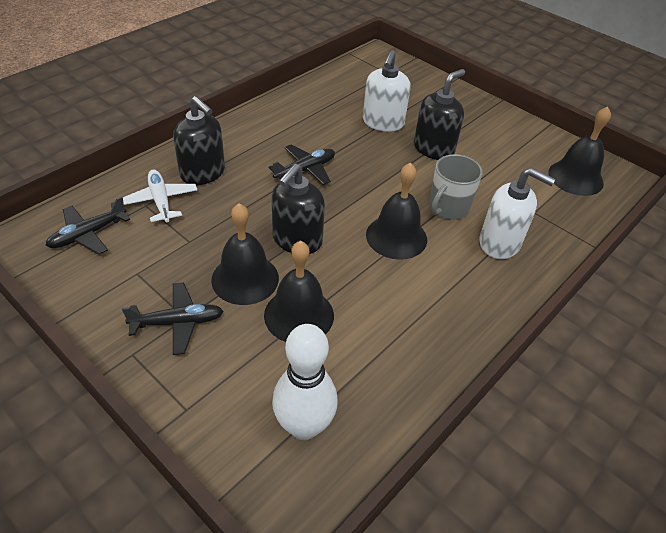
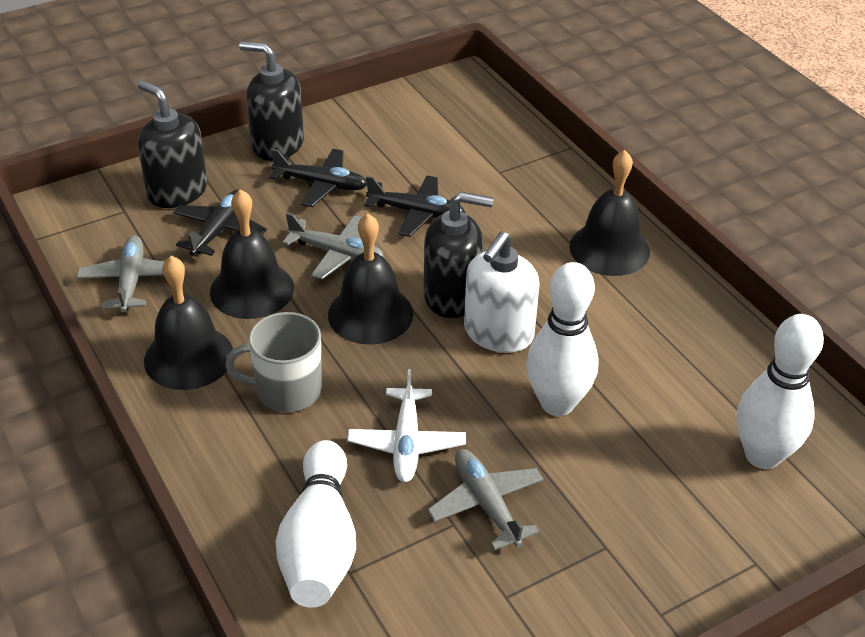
grey plane: 0 -> 3
white bowling pin: 1 -> 3
white soap dispenser: 2 -> 1

